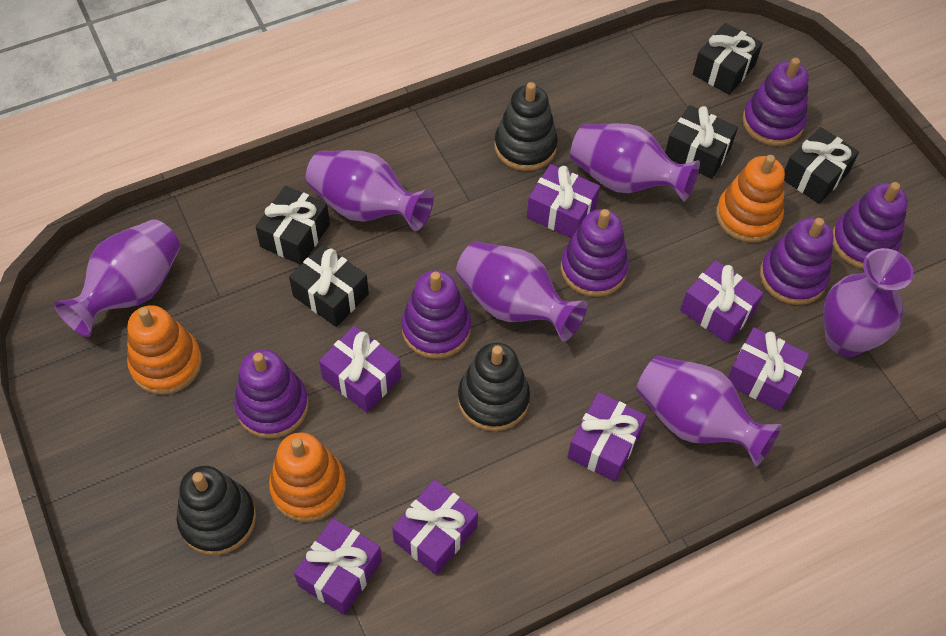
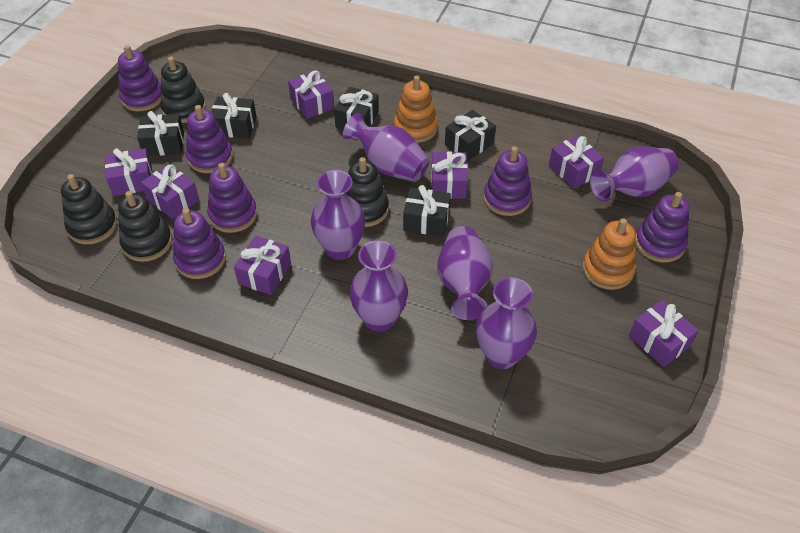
black stacking toy: 3 -> 4
orange stacking toy: 3 -> 2

